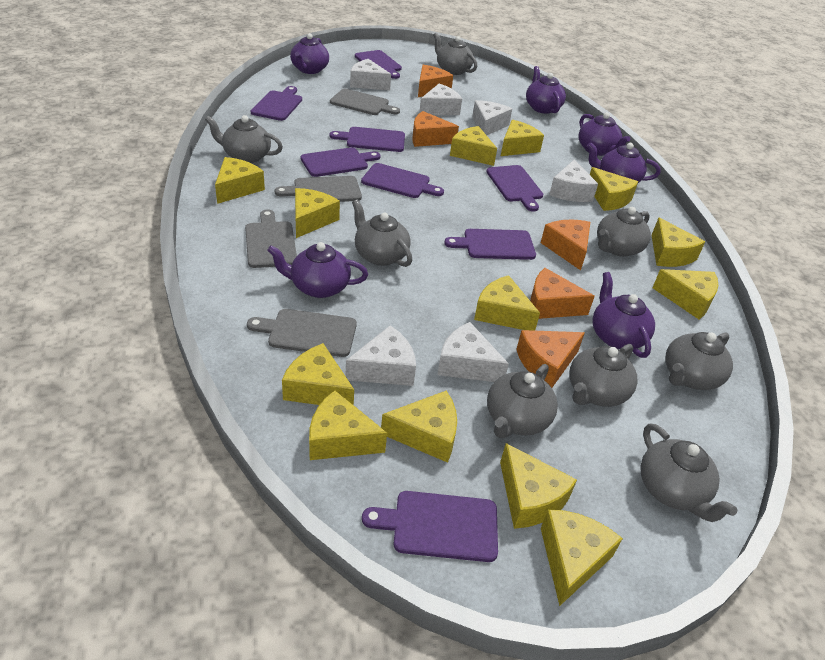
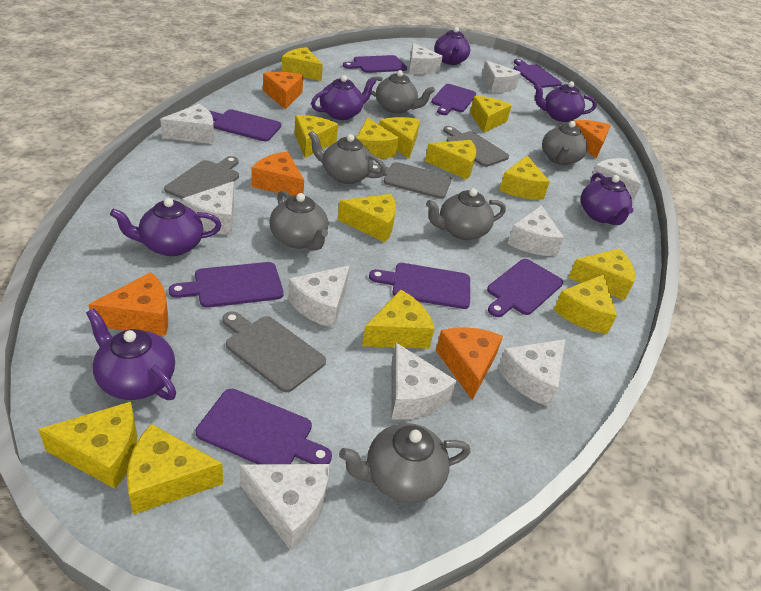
grey teapot: 8 -> 6
white cheese: 6 -> 10

